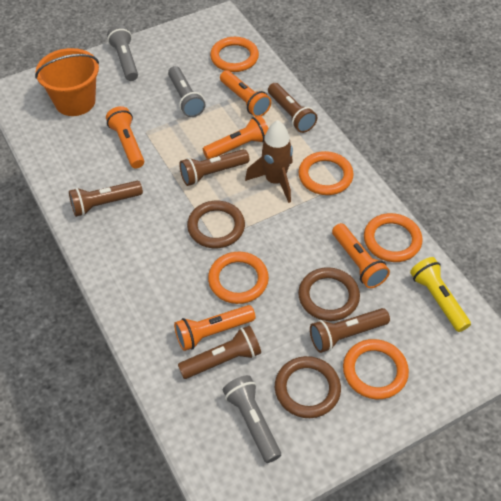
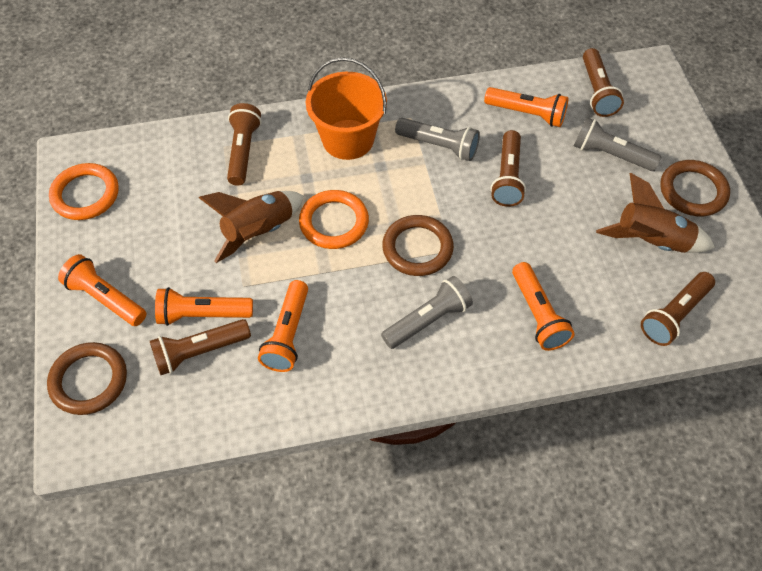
brown rocket: 1 -> 2
orange ring: 5 -> 2
yellow flashlight: 1 -> 0

